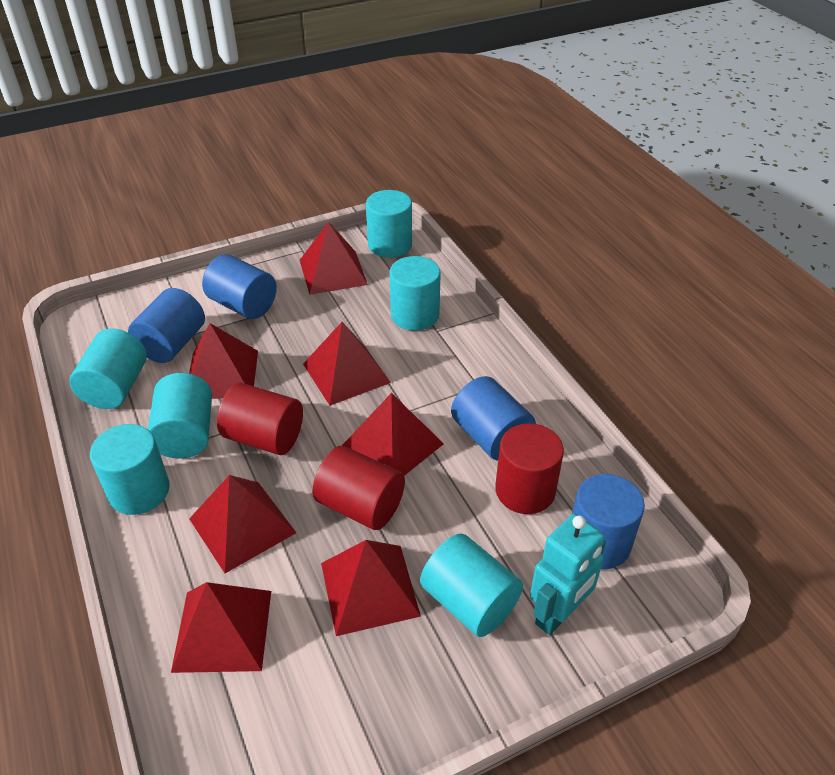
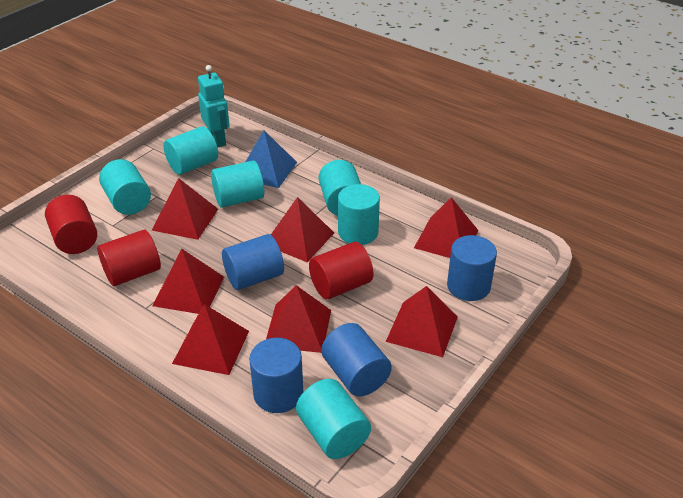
blue pyramid: 0 -> 1

